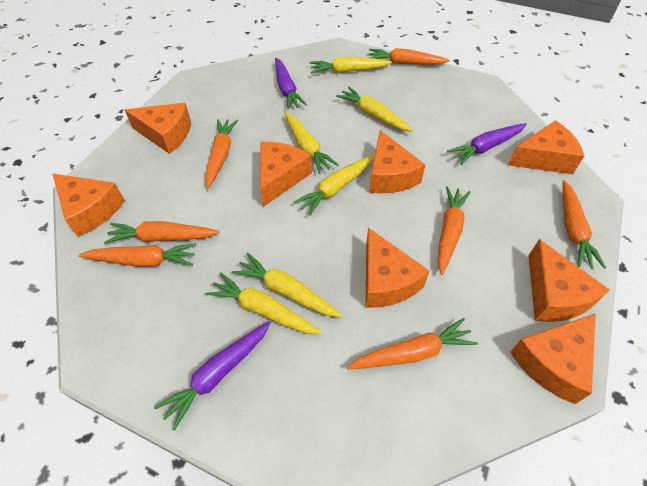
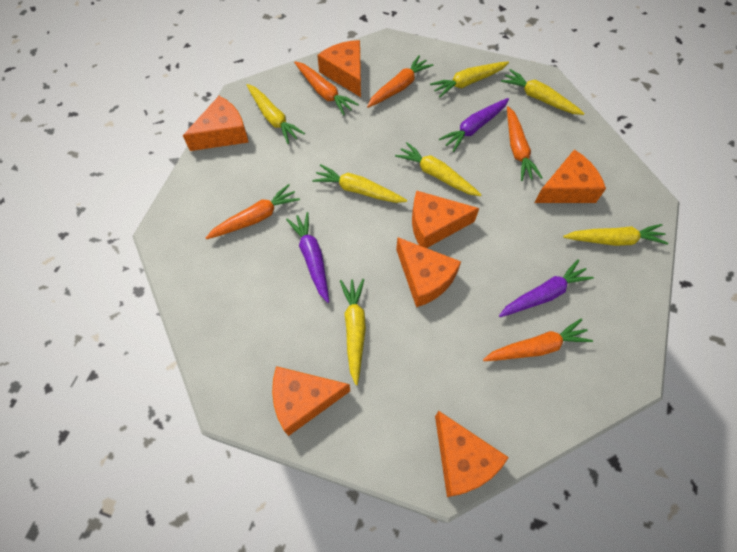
orange carrot: 7 -> 5
orange cheese: 8 -> 7
yellow carrot: 6 -> 7

